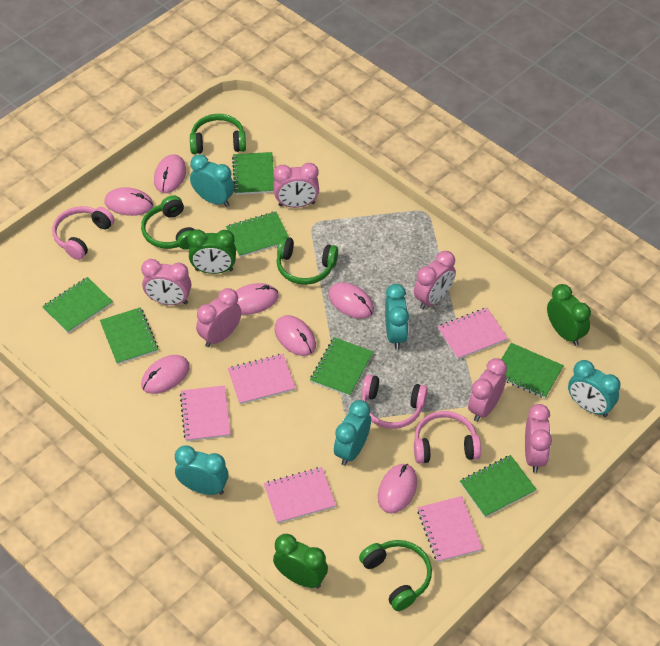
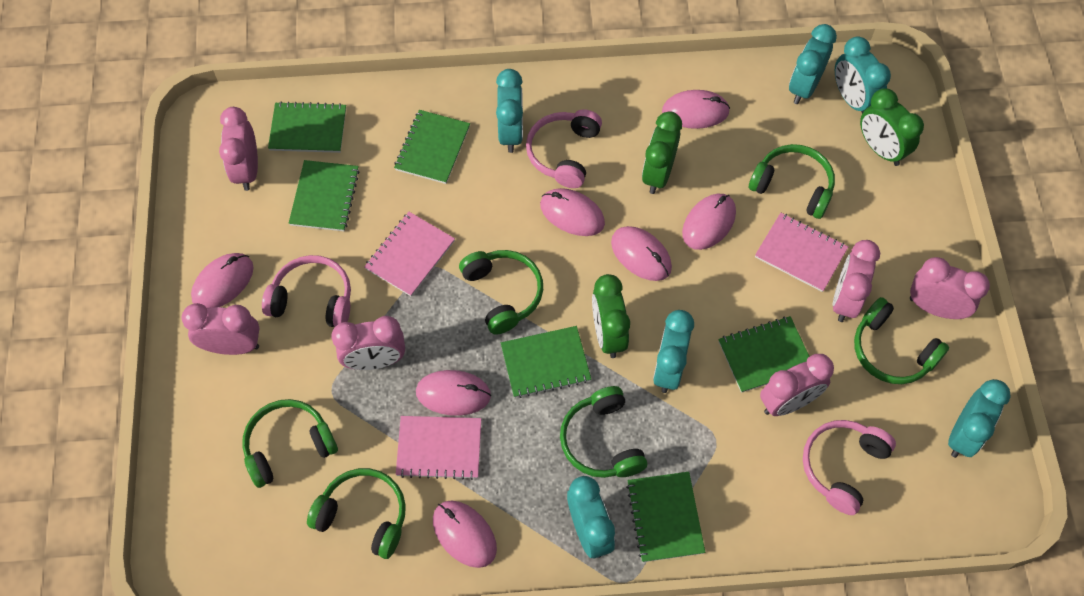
green headphones: 4 -> 6
green notebook: 7 -> 6
pink notebook: 5 -> 3
turquoise clock: 5 -> 6

